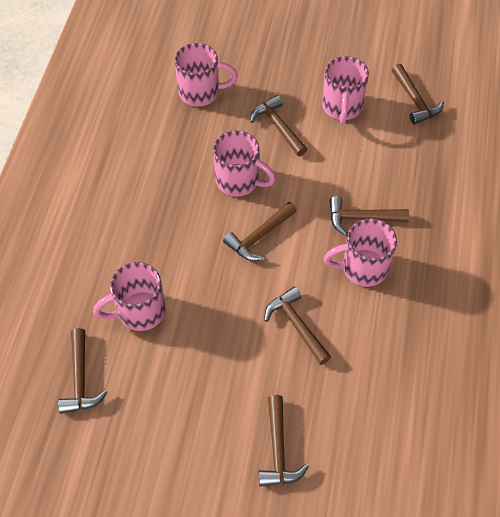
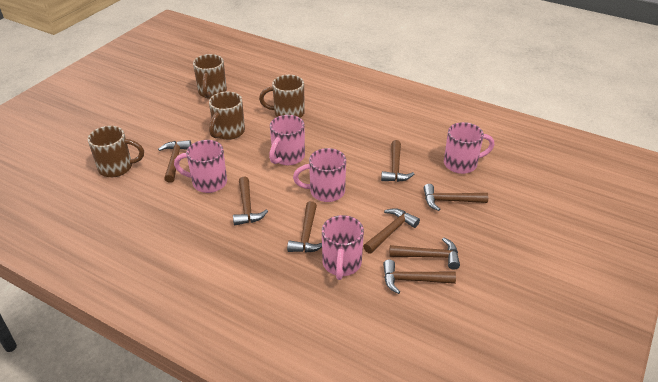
brown hammer: 7 -> 8
brown mug: 0 -> 4

